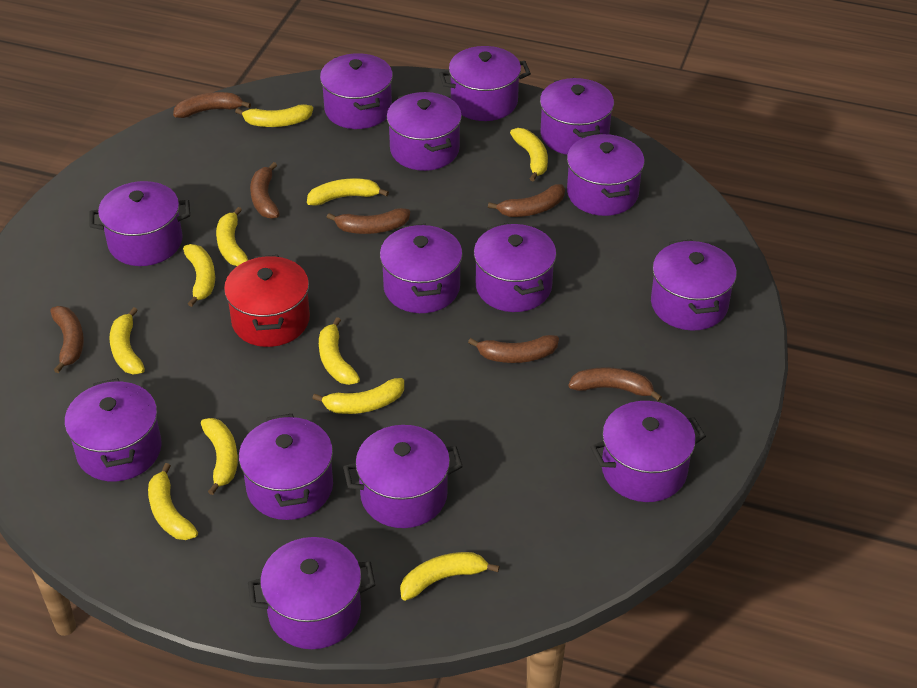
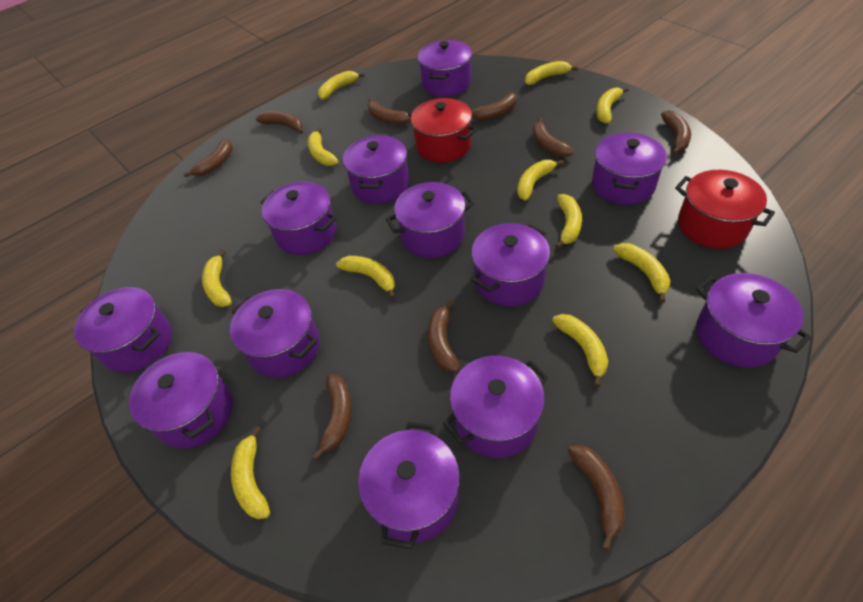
brown banana: 7 -> 9
purple pot: 14 -> 12
red pot: 1 -> 2

